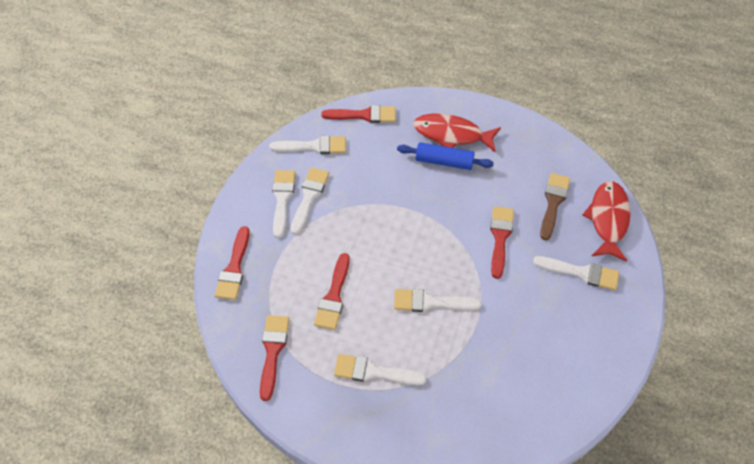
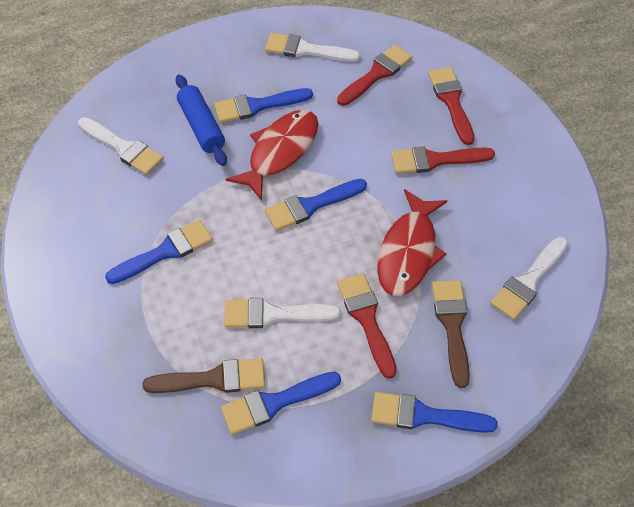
blue brush: 0 -> 5
brown brush: 1 -> 2
red brush: 5 -> 4
white brush: 6 -> 4

